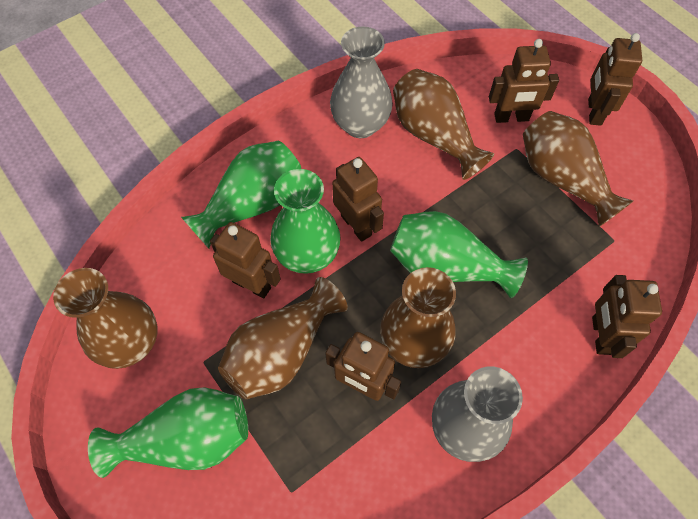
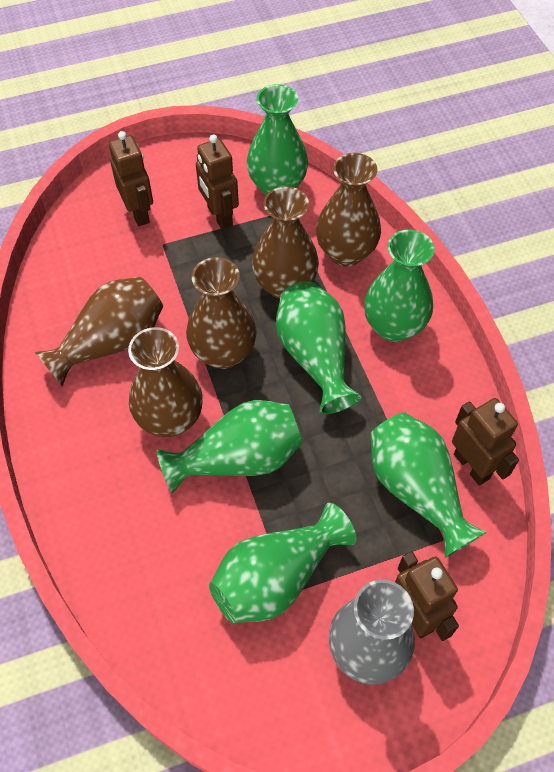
brown robot: 6 -> 4
green vase: 4 -> 6
grey vase: 2 -> 1

